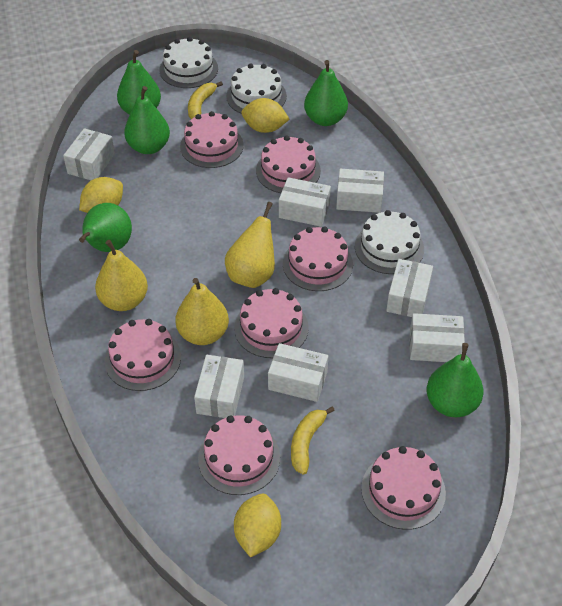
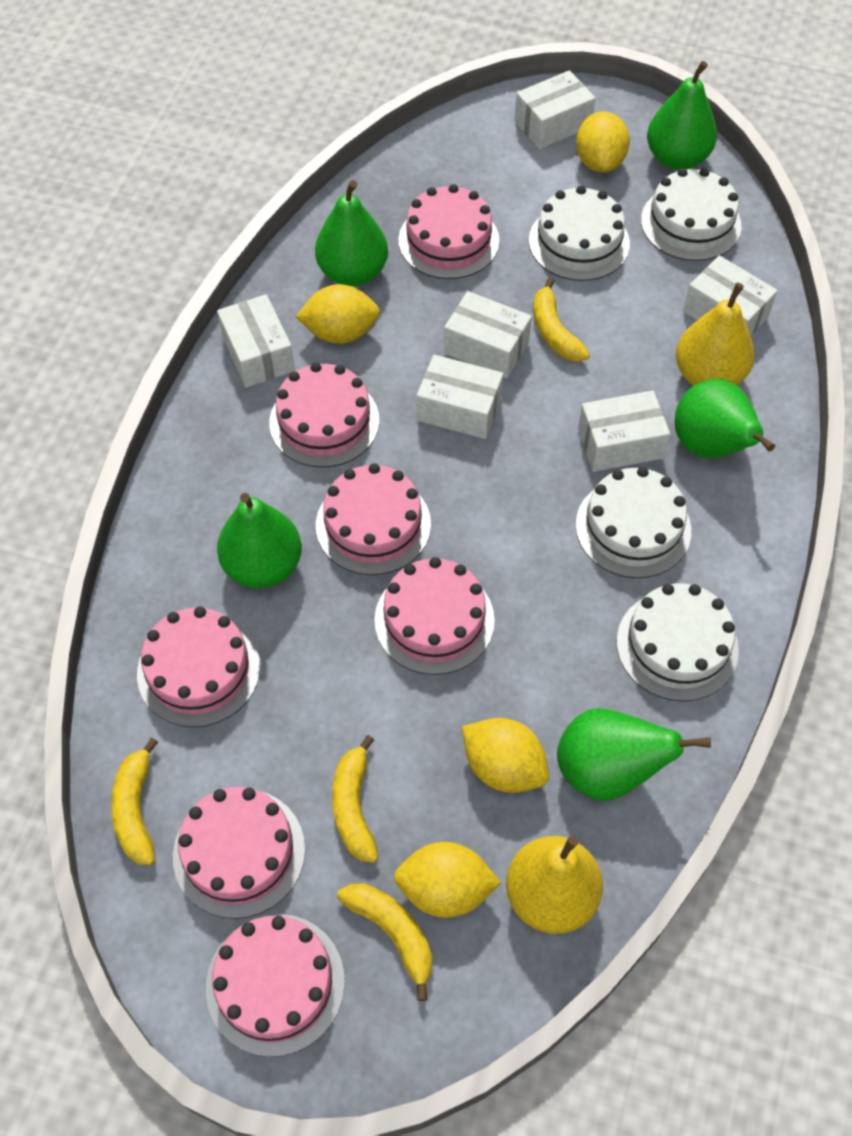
white box: 7 -> 6
white cake: 3 -> 4
yellow banana: 2 -> 4
yellow lemon: 3 -> 4
yellow pear: 3 -> 2

